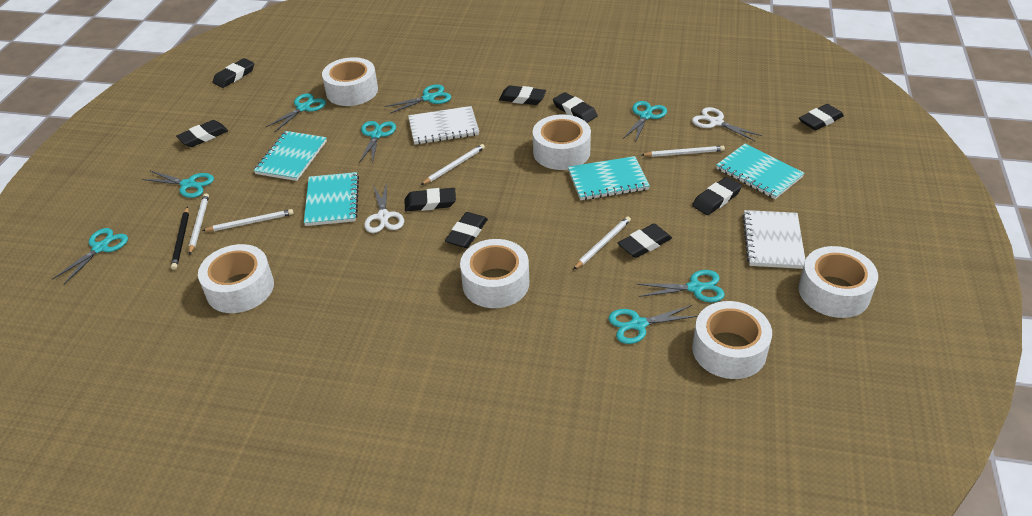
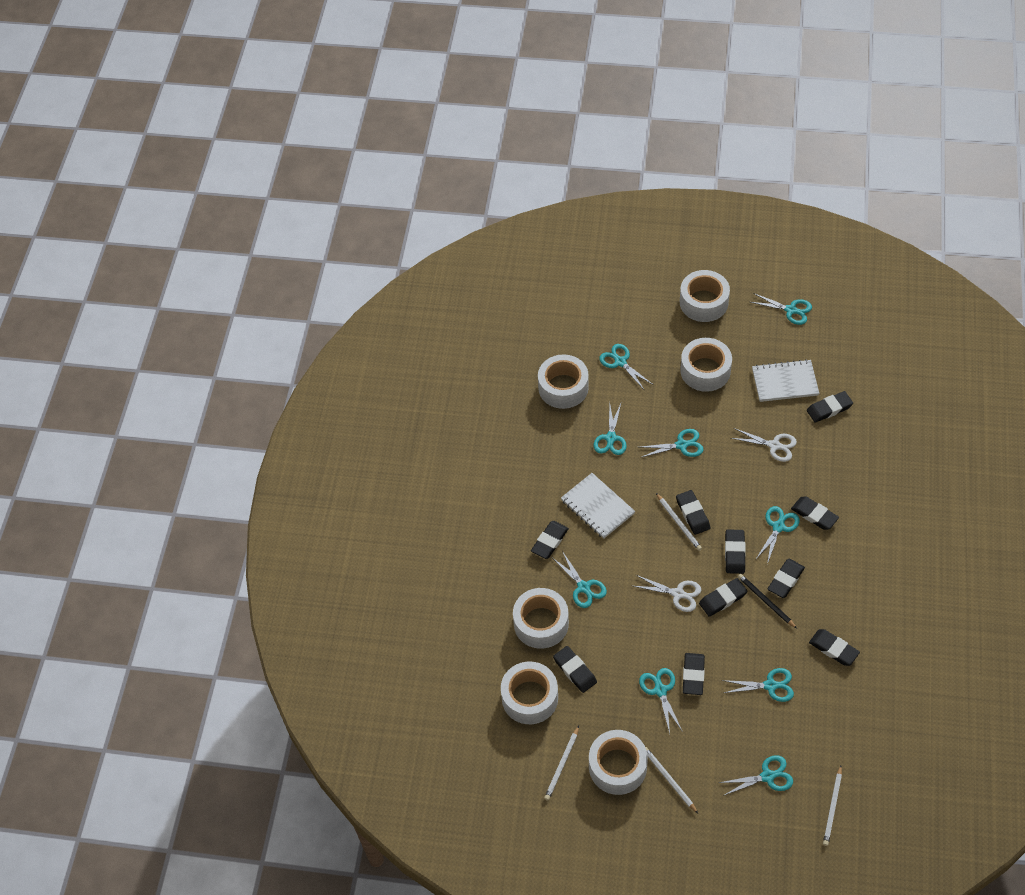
black eraser: 9 -> 10
turquoise notebook: 4 -> 0
turquoise scissors: 8 -> 9
white pencil: 5 -> 4

